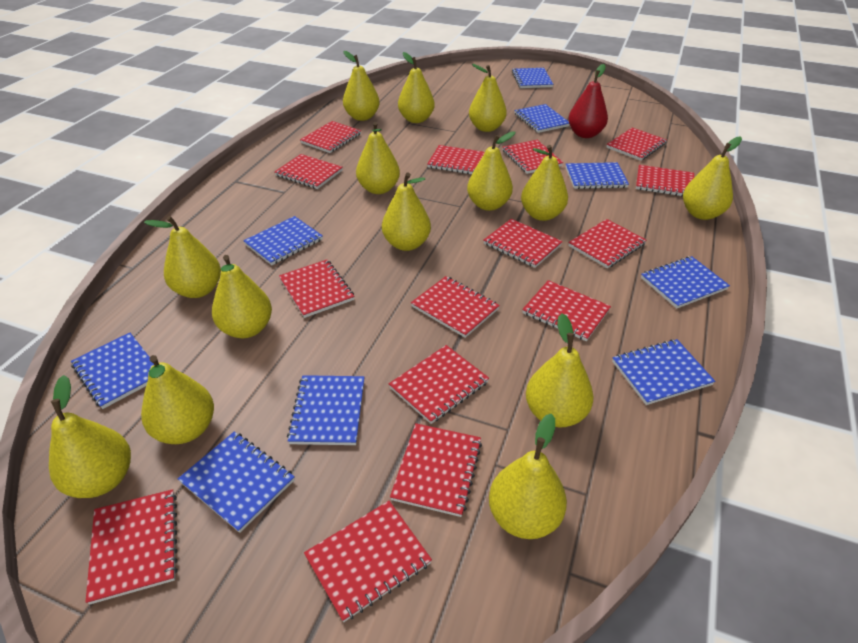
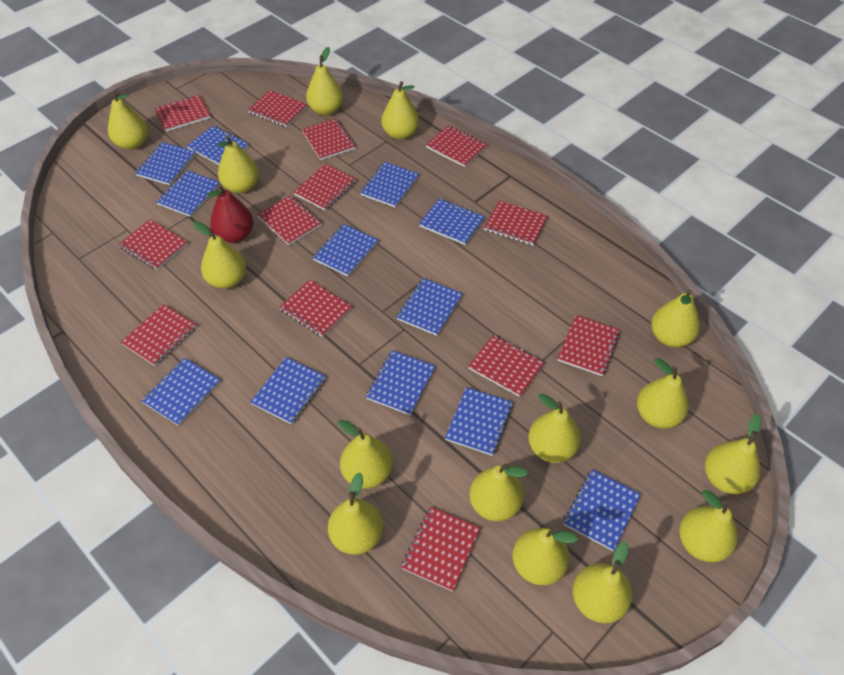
blue notebook: 9 -> 12
red notebook: 15 -> 13
yellow pear: 14 -> 15

